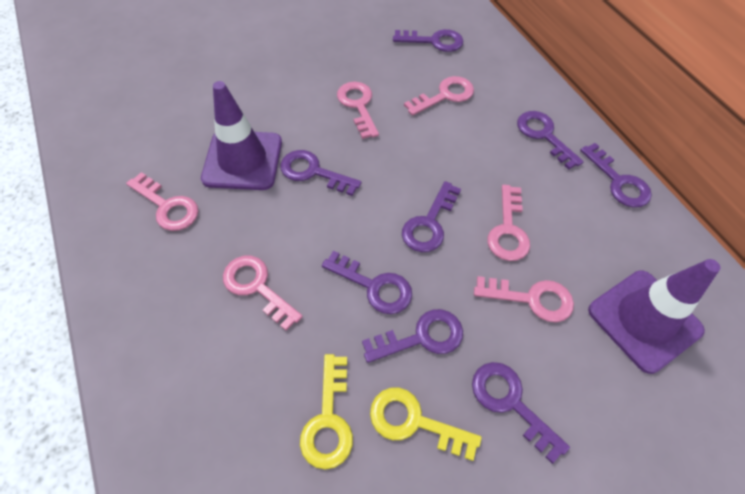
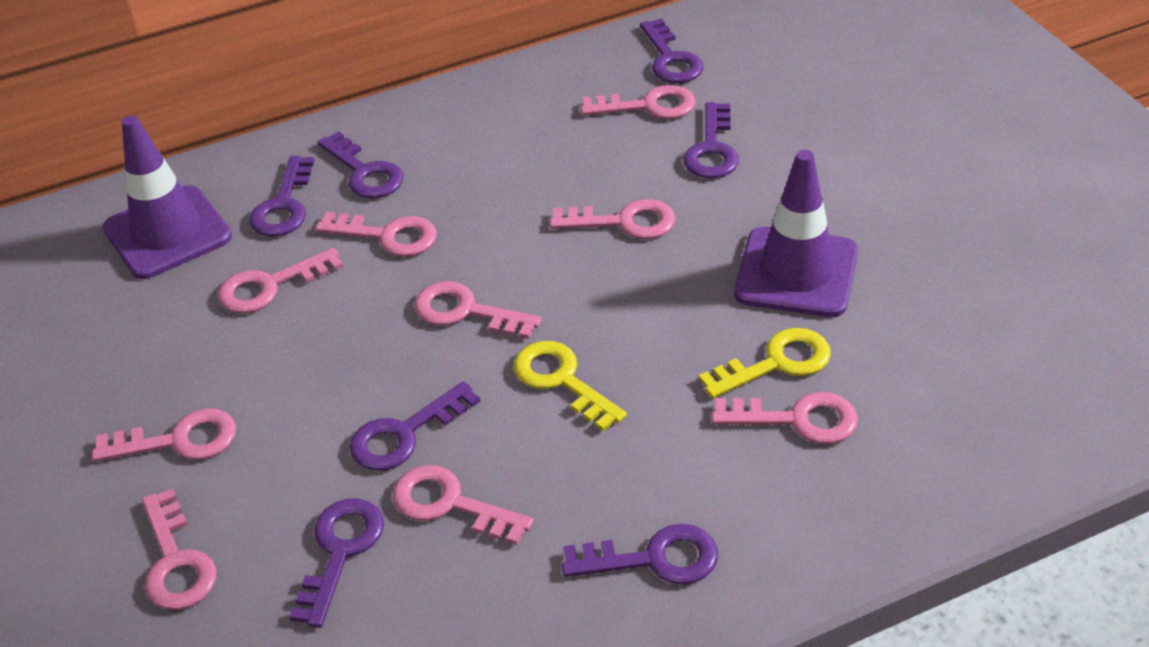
pink key: 6 -> 9
purple key: 8 -> 7

